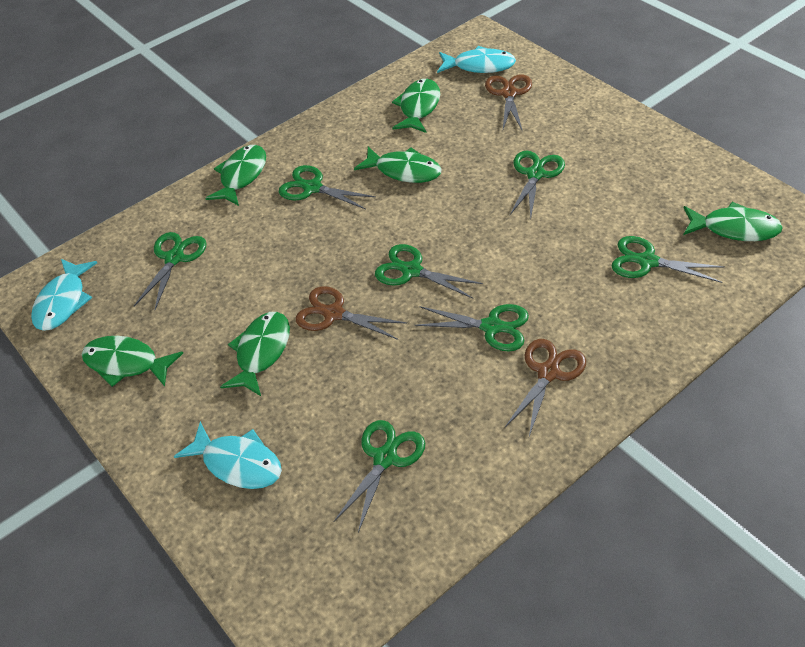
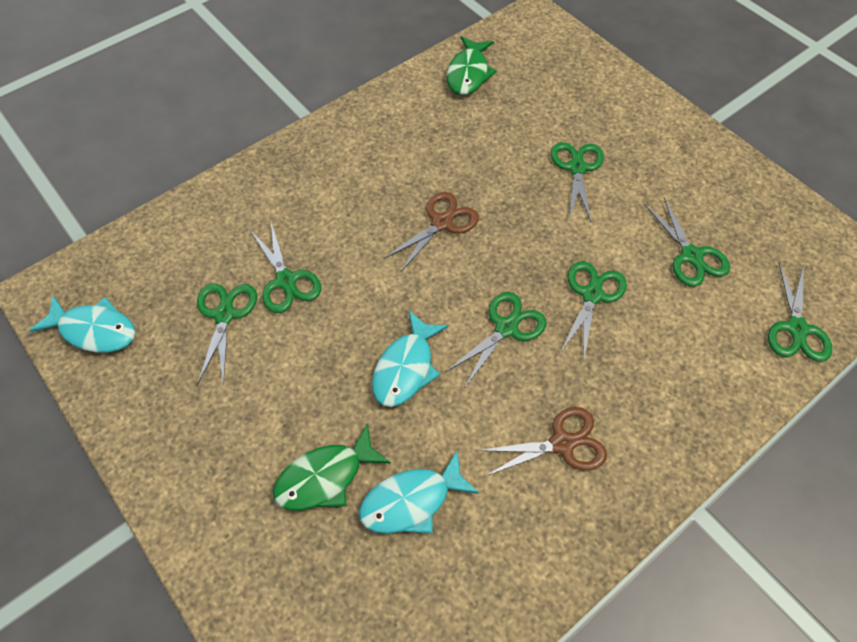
brown scissors: 3 -> 2
green fish: 6 -> 2

